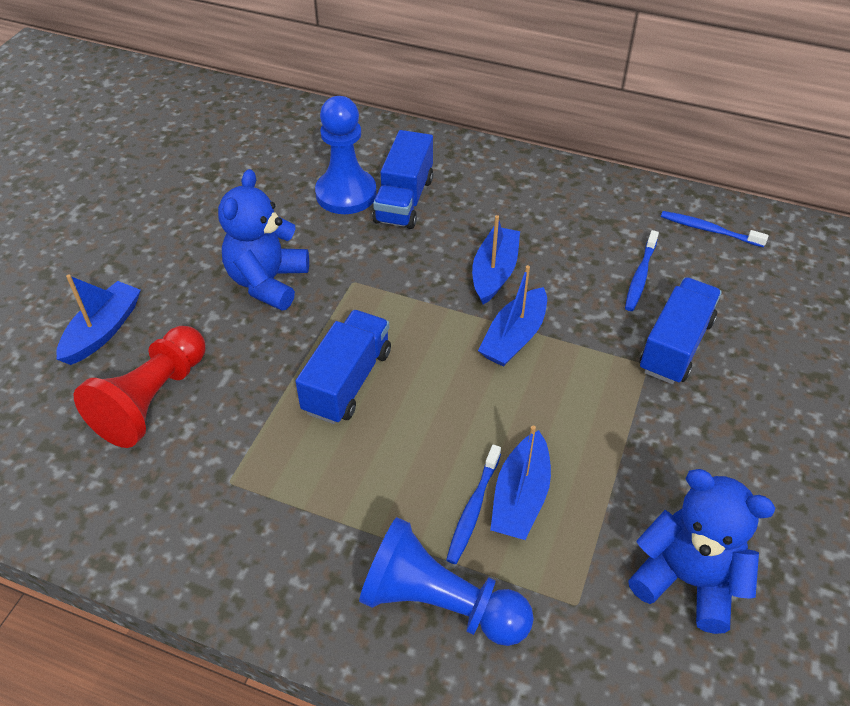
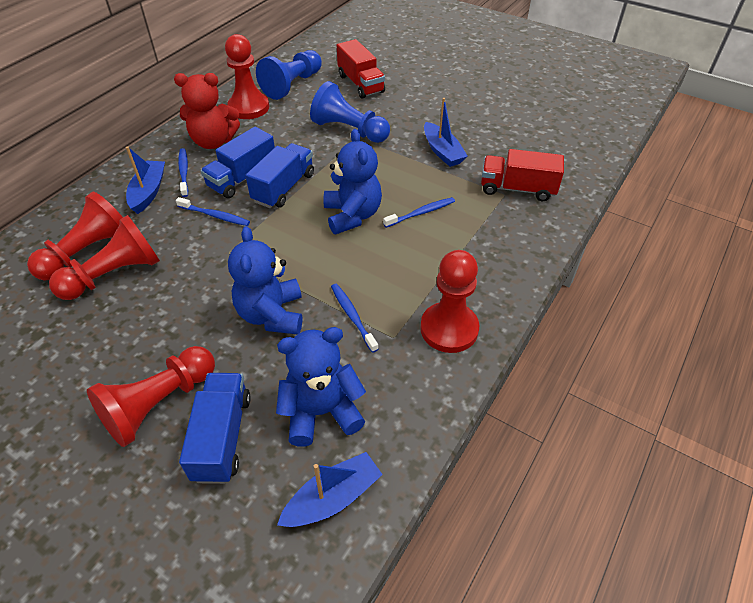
blue boat: 4 -> 3
blue teddy bear: 2 -> 3
blue toothbrush: 3 -> 4
red pawn: 1 -> 5
red teddy bear: 0 -> 1
red truck: 0 -> 2

